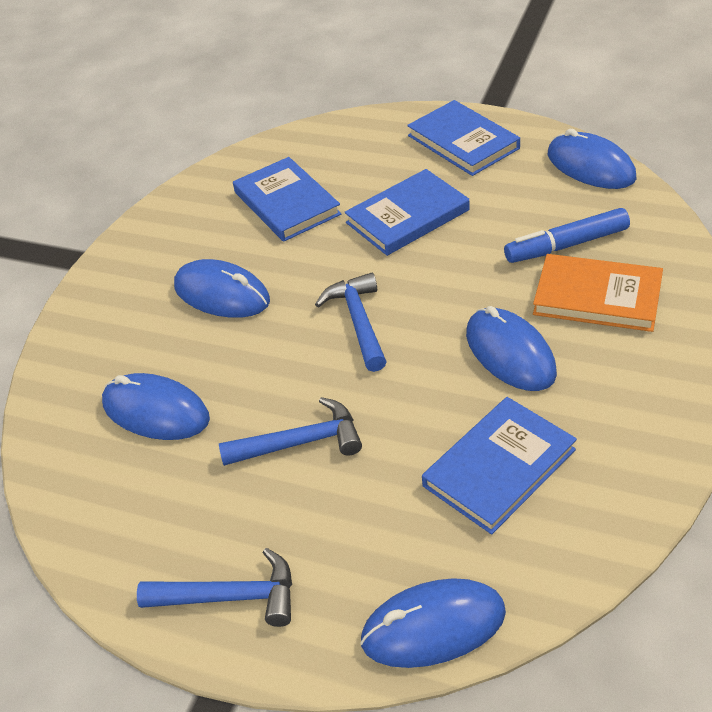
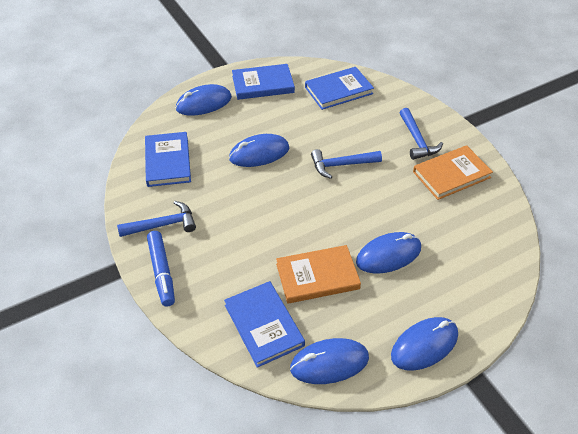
orange book: 1 -> 2

